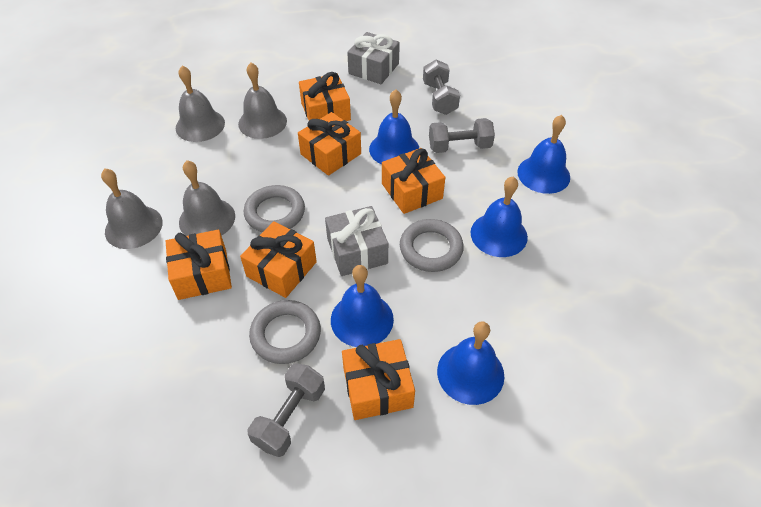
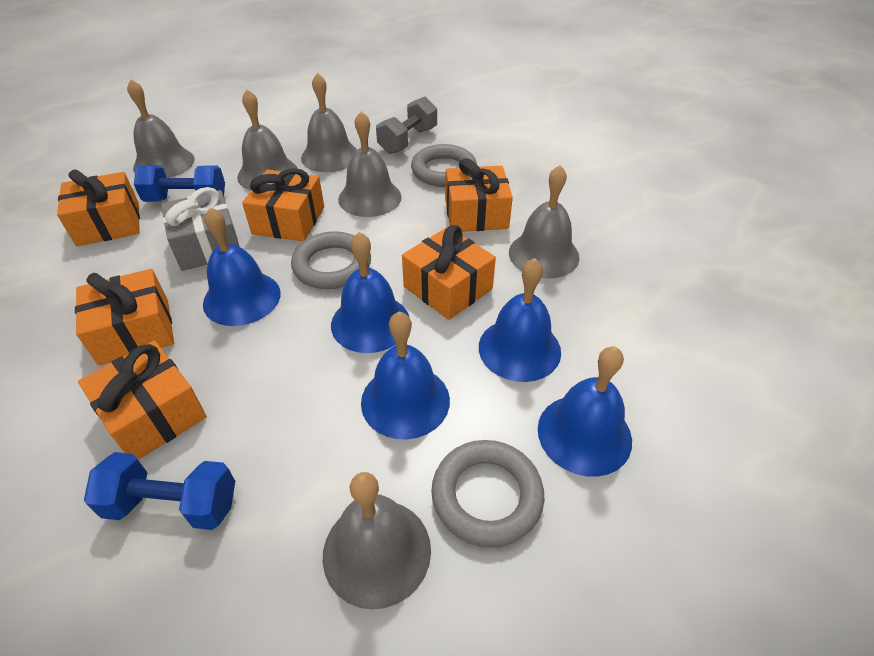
blue dumbbell: 0 -> 2
grey bell: 4 -> 6
grey dumbbell: 3 -> 1
grey gift: 2 -> 1

